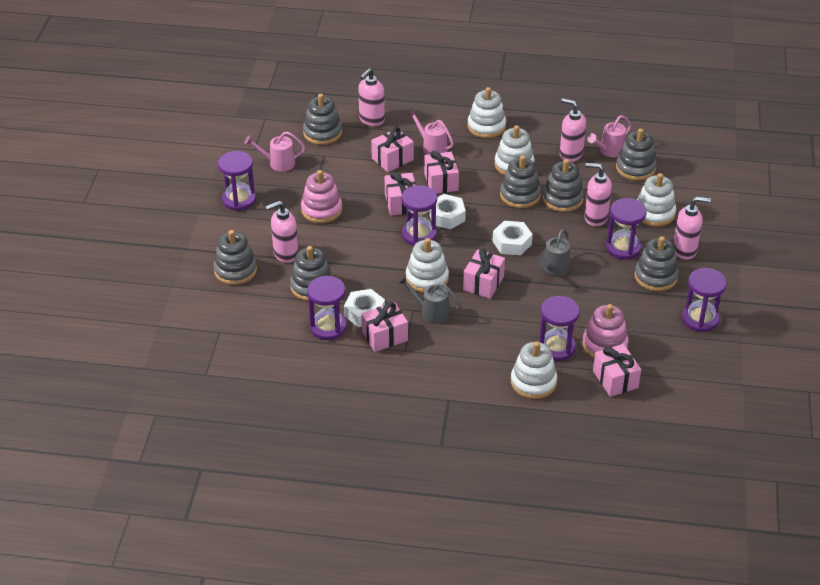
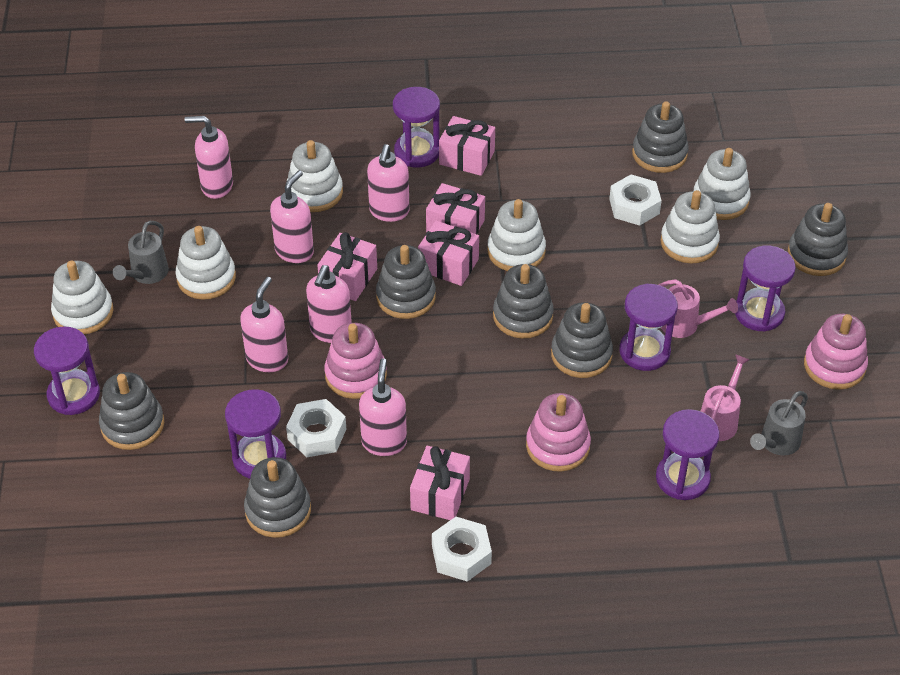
pink gift: 6 -> 5
pink soap dispenser: 5 -> 6
pink stacking toy: 2 -> 3
pink watering can: 3 -> 2
white stacking toy: 5 -> 6

